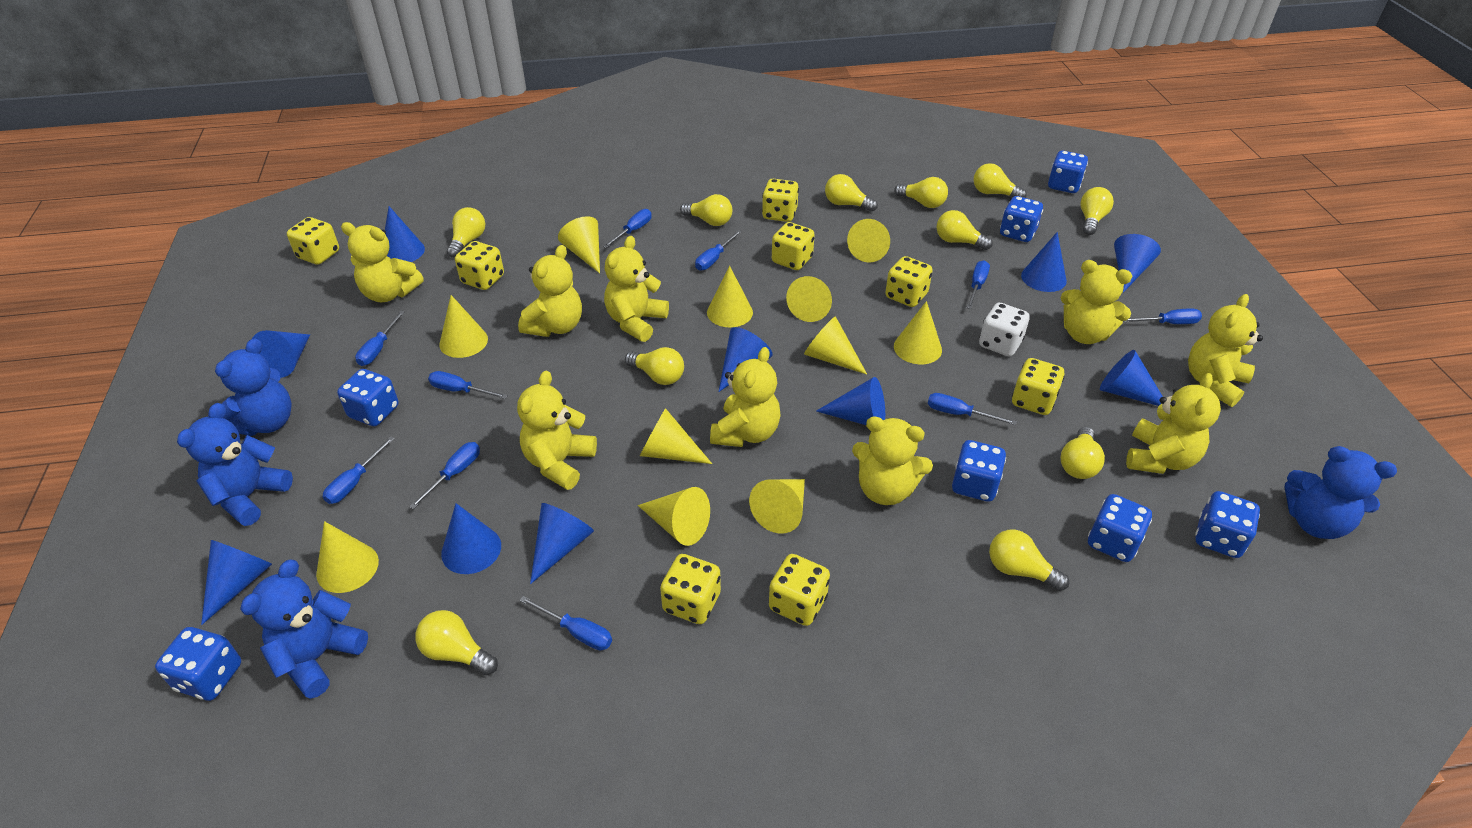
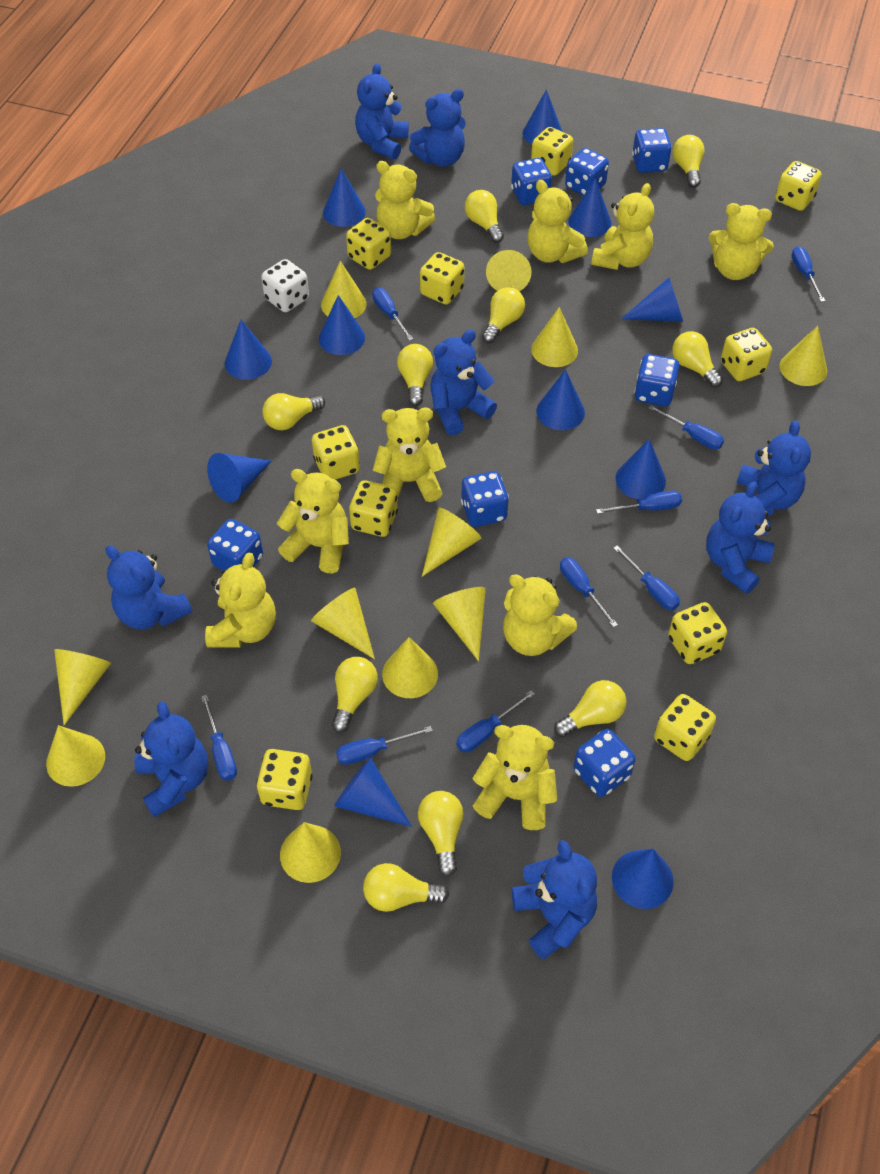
blue cone: 10 -> 11
blue screwdriver: 10 -> 9
blue teddy bear: 4 -> 8
yellow dice: 8 -> 10
yellow light bulb: 11 -> 10

